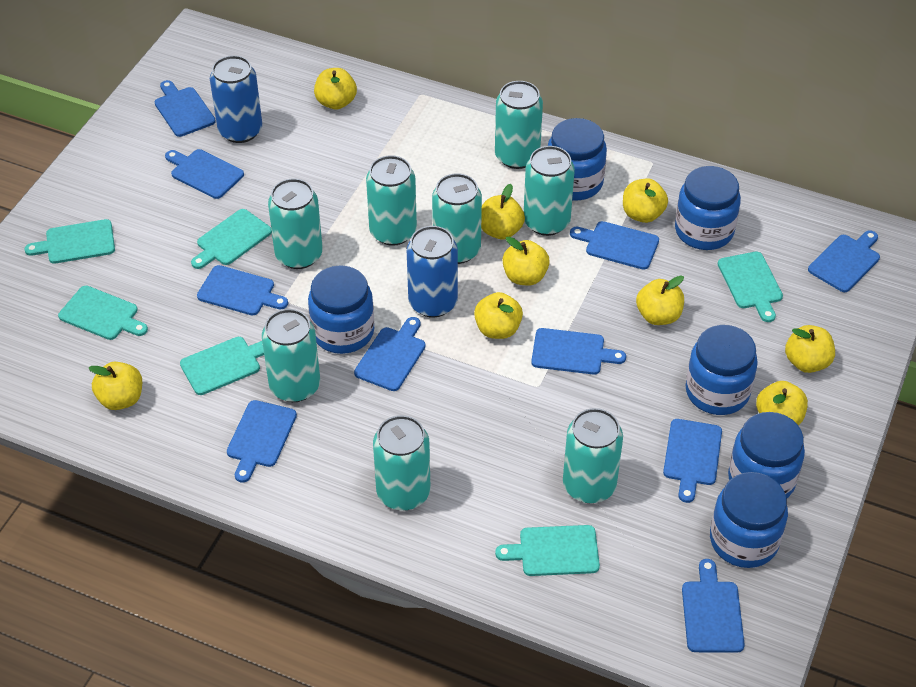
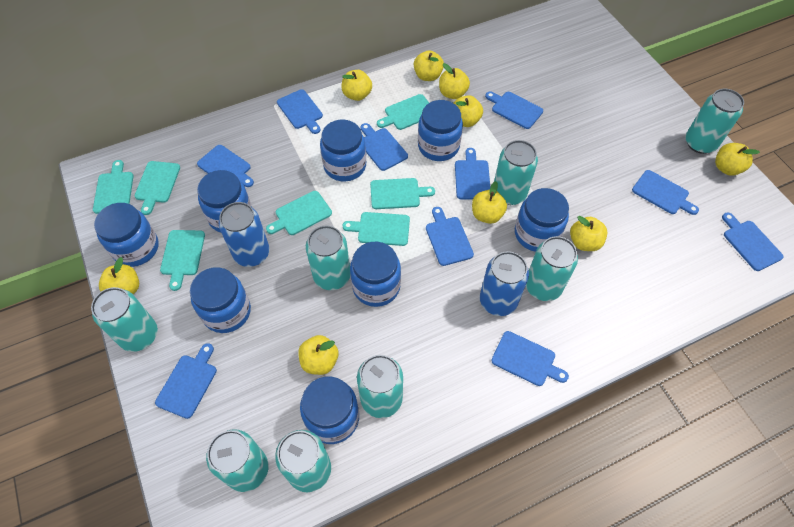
blue jar: 6 -> 8
turquoise cutting board: 6 -> 7

